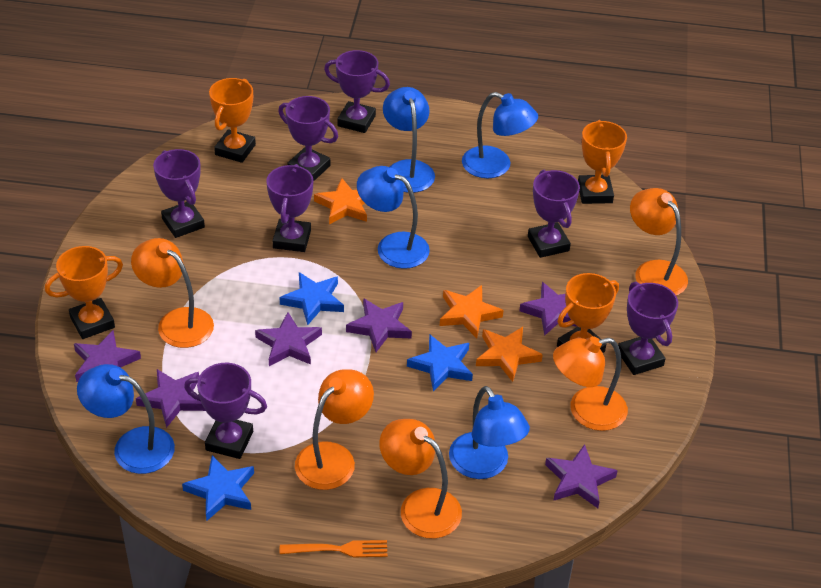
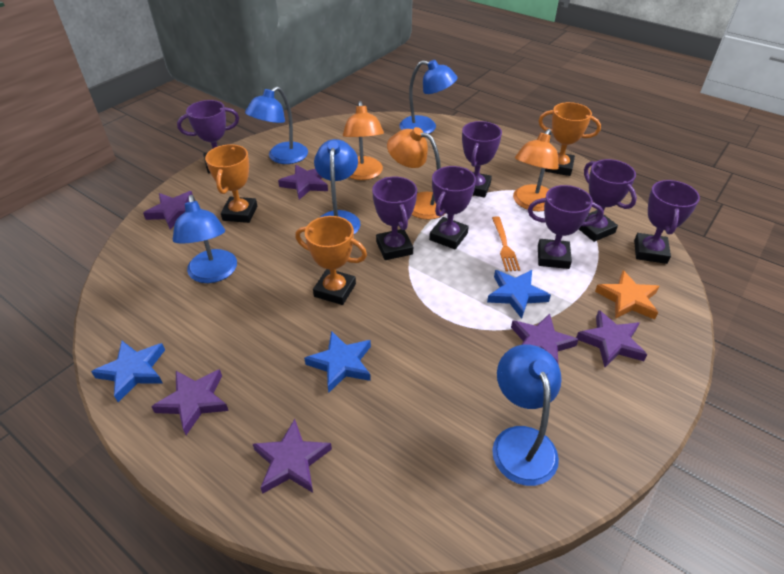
orange lamp: 5 -> 3
orange star: 3 -> 1
orange trophy: 4 -> 3

